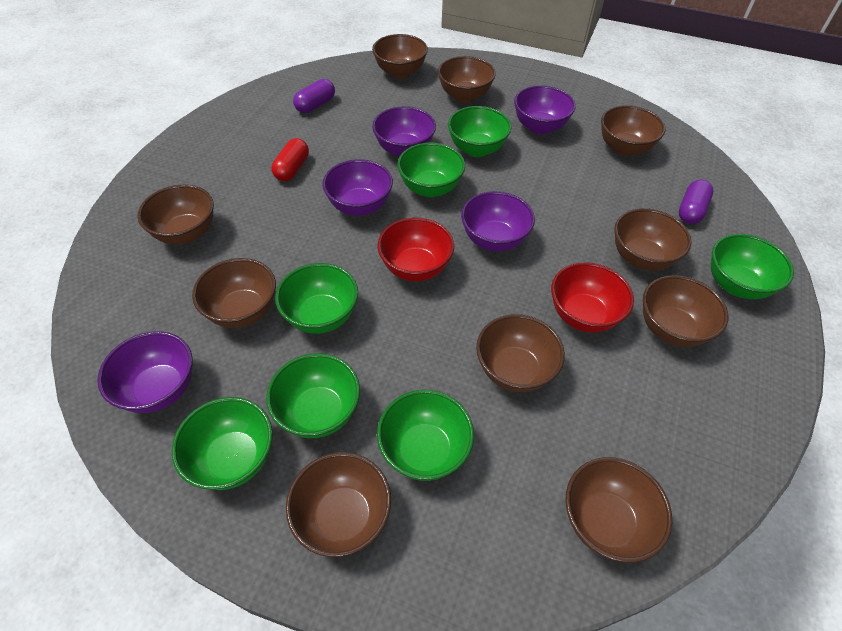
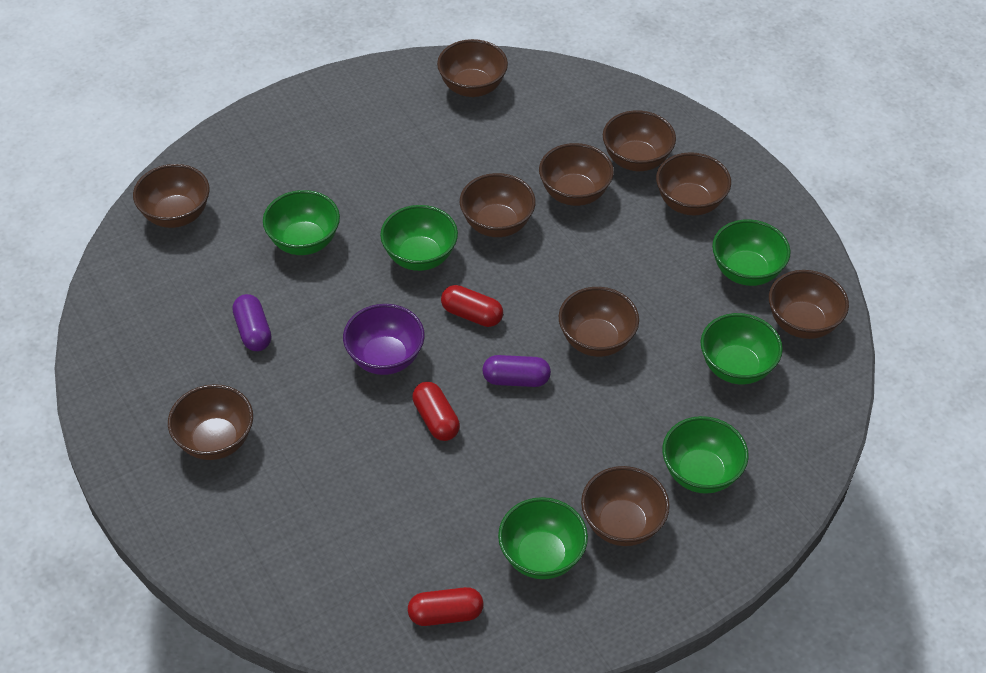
green bowl: 7 -> 6
purple bowl: 5 -> 1
red bowl: 2 -> 0
red capsule: 1 -> 3

